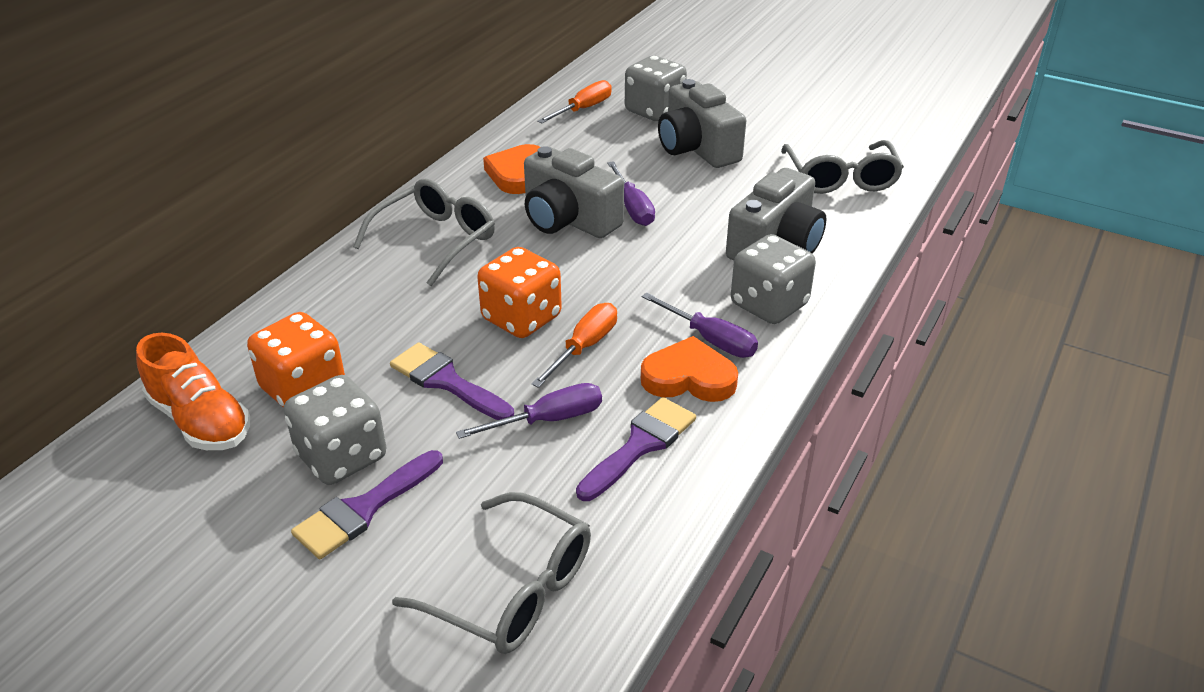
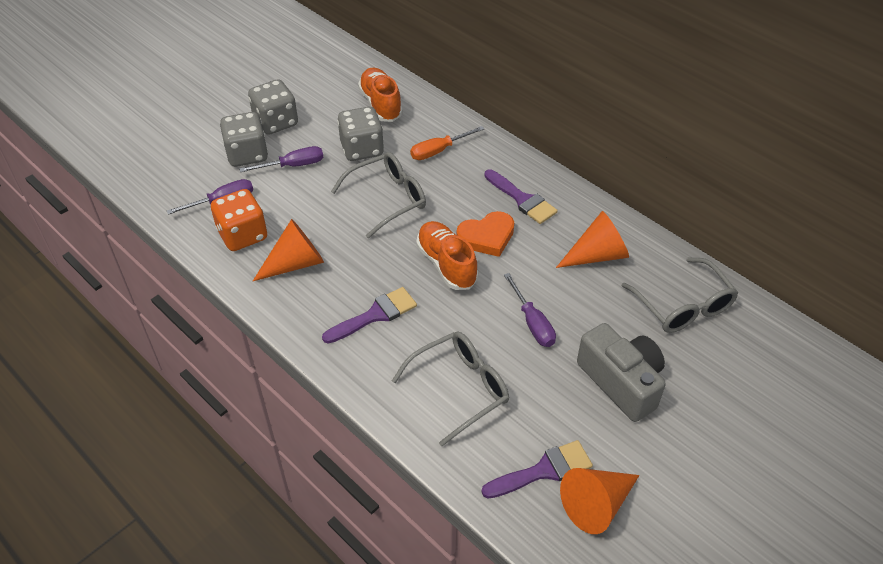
grey camera: 3 -> 1
orange cone: 0 -> 3
orange dice: 2 -> 1
orange heart: 2 -> 1
orange screwdriver: 2 -> 1
orange shoe: 1 -> 2

